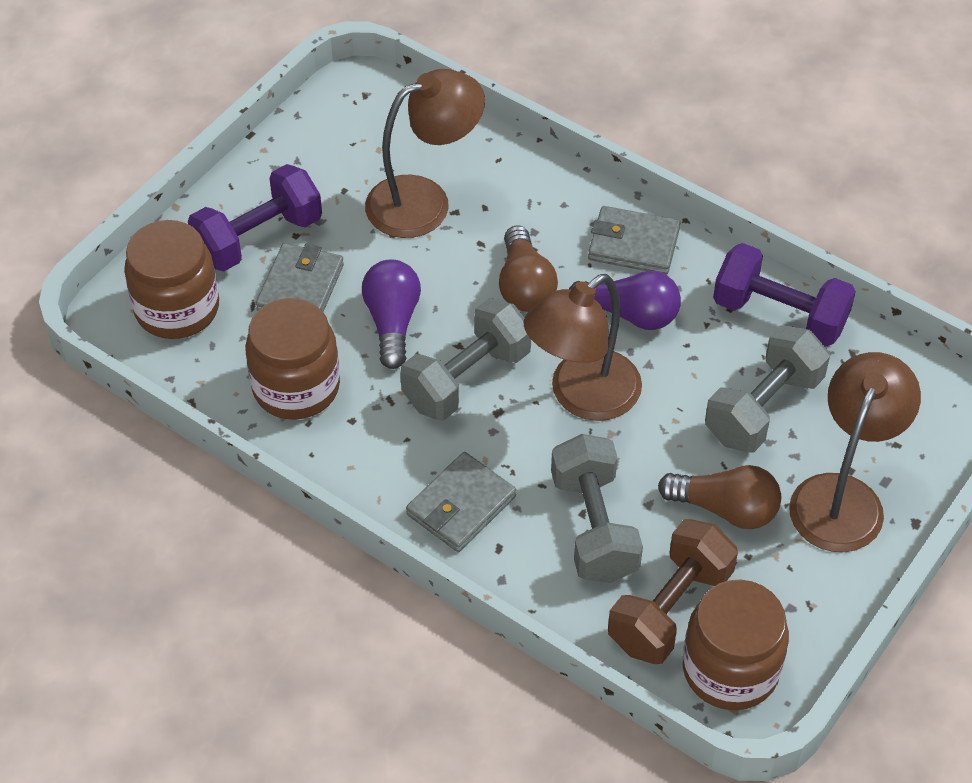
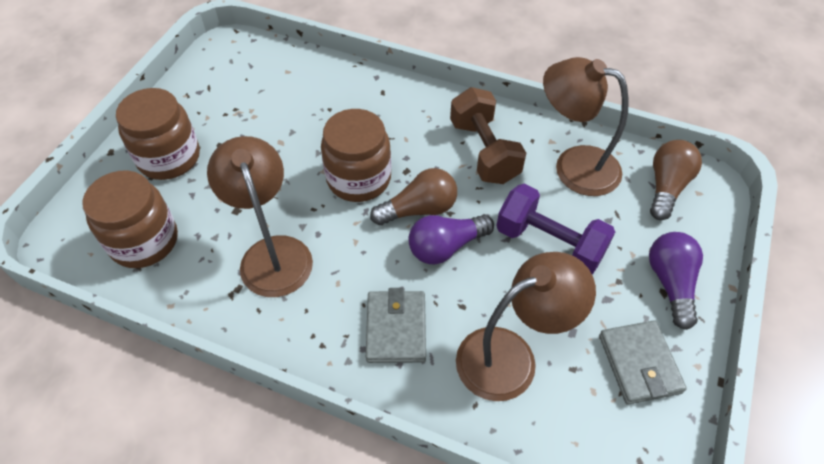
grey dumbbell: 3 -> 0
grey wallet: 3 -> 2
purple dumbbell: 2 -> 1

